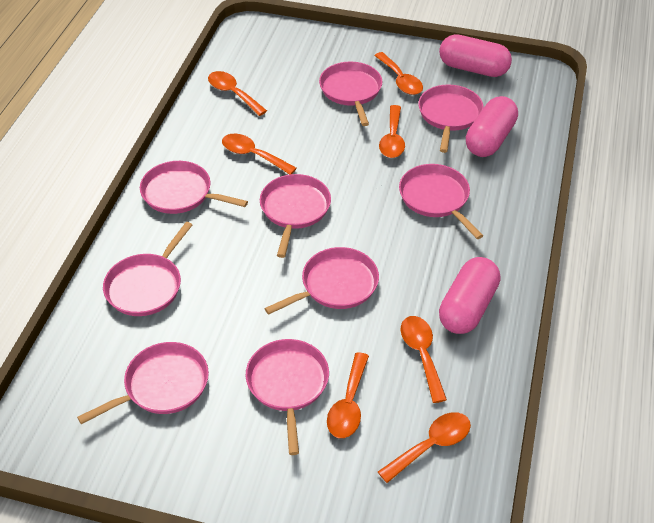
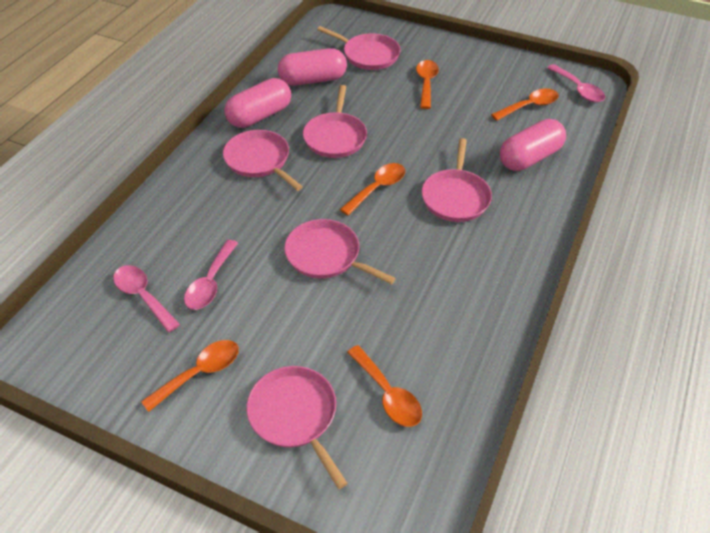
orange spoon: 7 -> 5
pink pan: 9 -> 6
pink spoon: 0 -> 3

